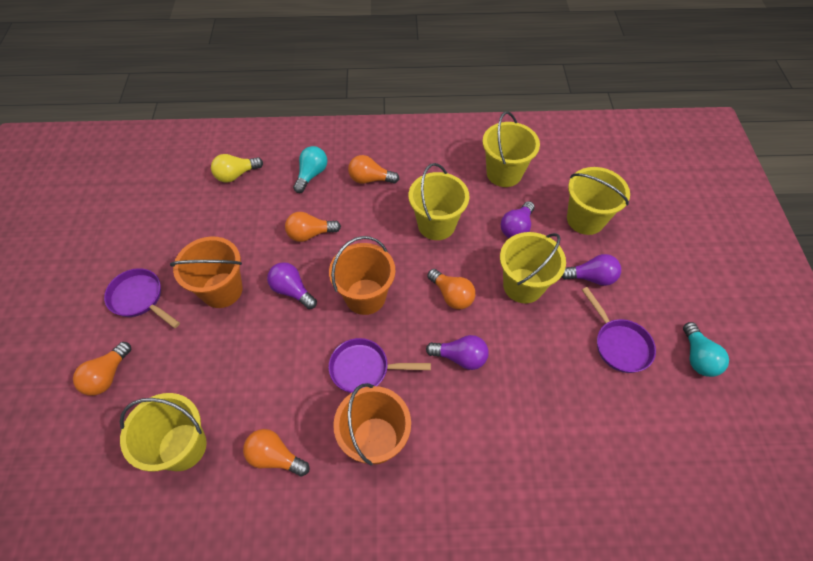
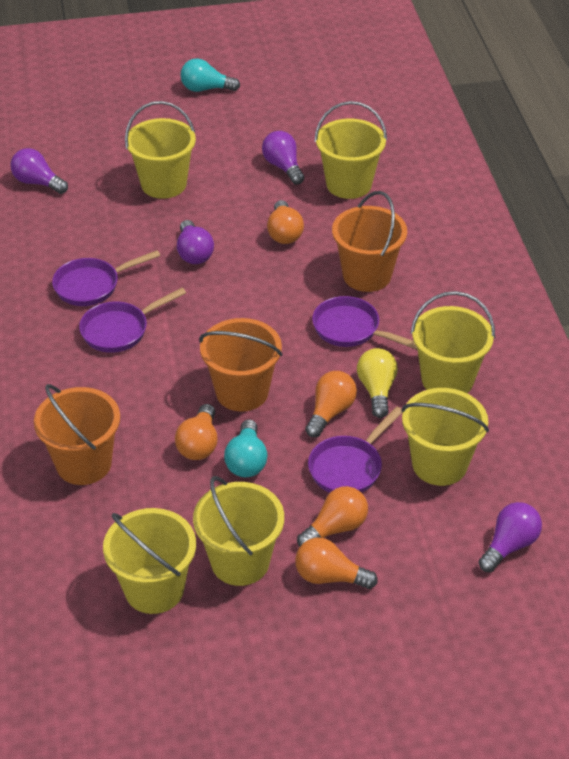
purple pan: 3 -> 4
yellow bucket: 5 -> 6

